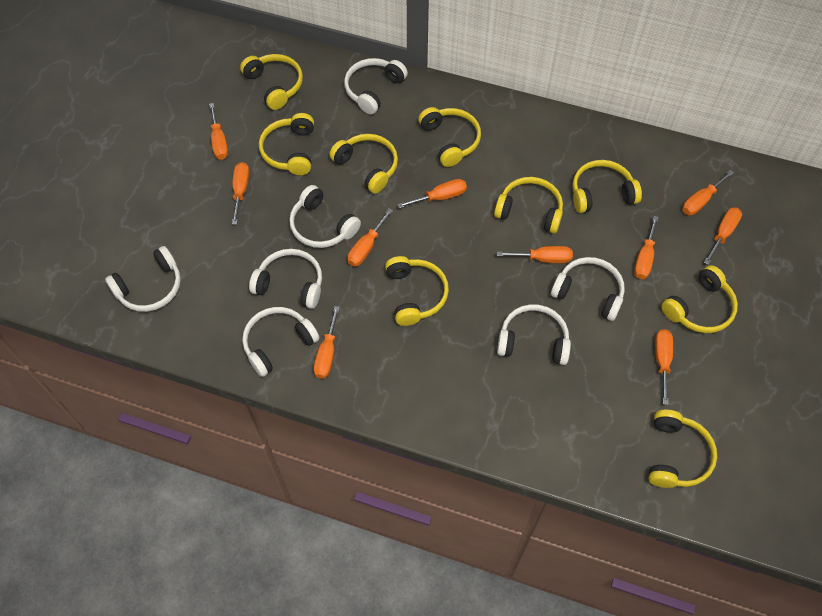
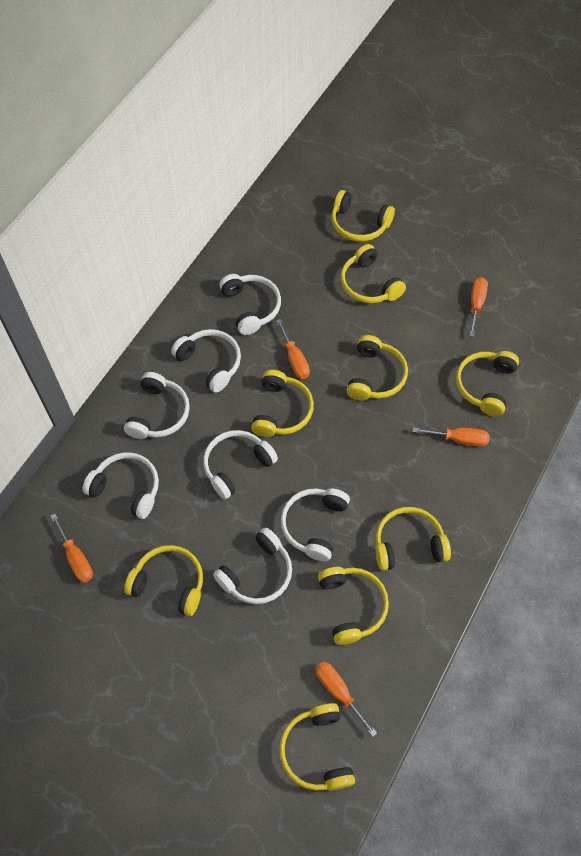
orange screwdriver: 10 -> 5

